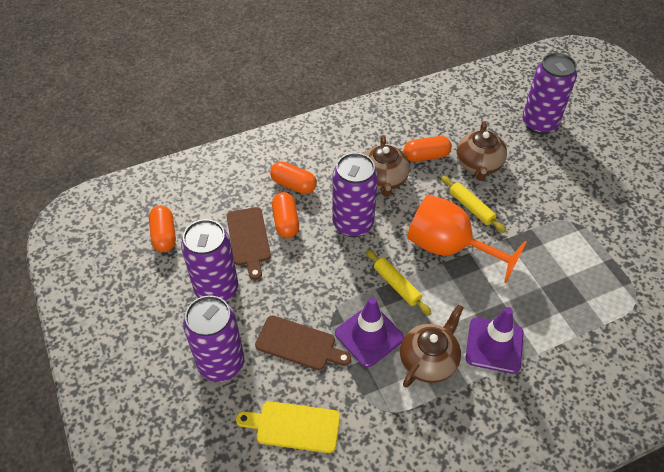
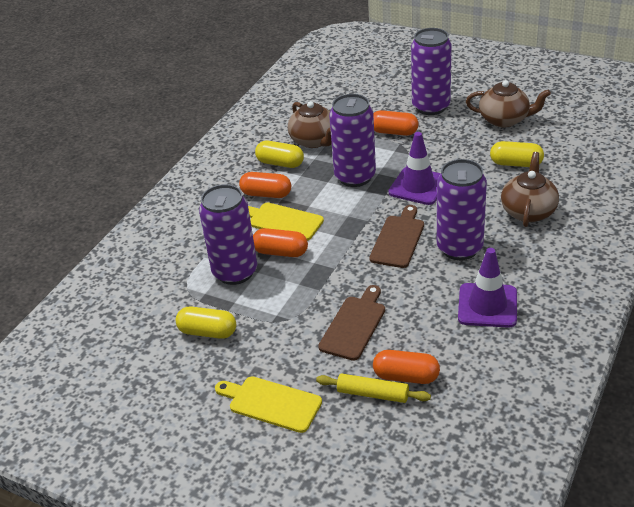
orange goblet: 1 -> 0
yellow capsule: 0 -> 3
yellow cutting board: 1 -> 2
yellow rolling pin: 2 -> 1

